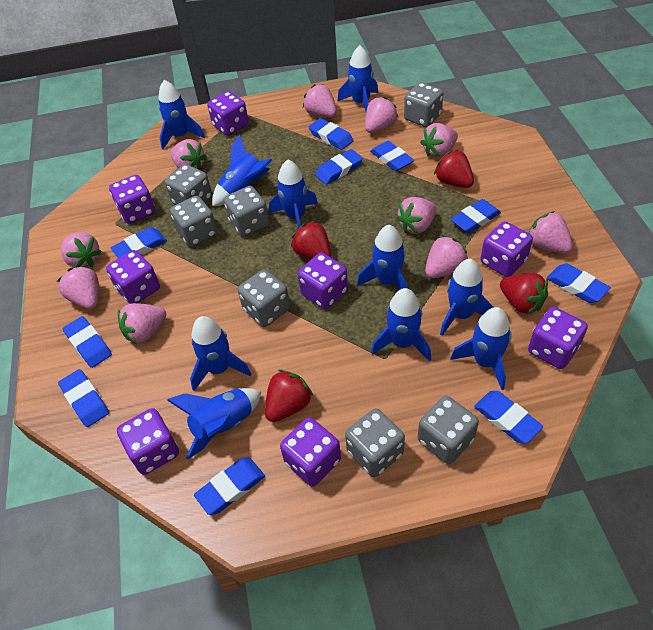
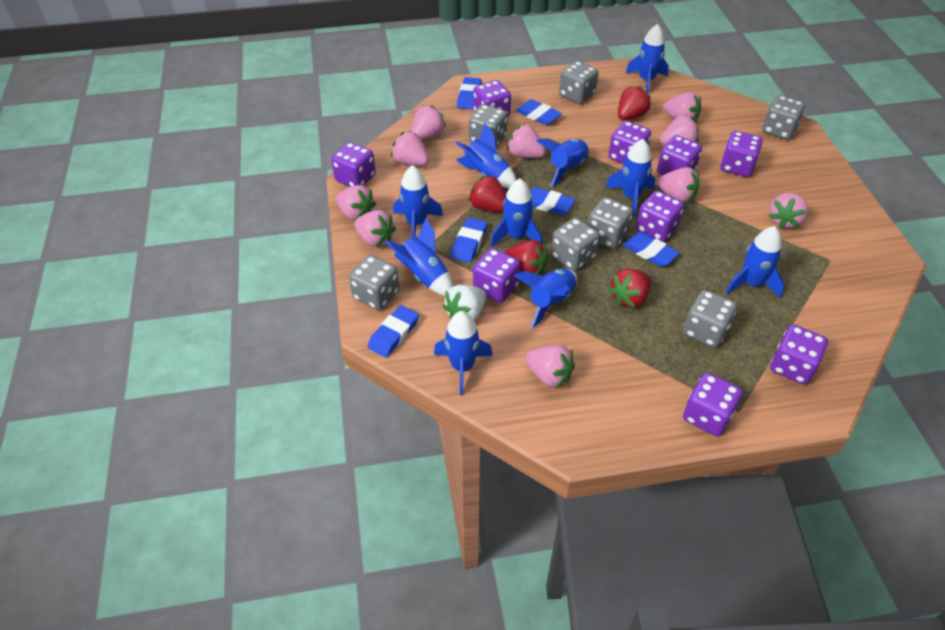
blue eraser: 10 -> 6
purple dice: 8 -> 9
white strawberry: 0 -> 1

